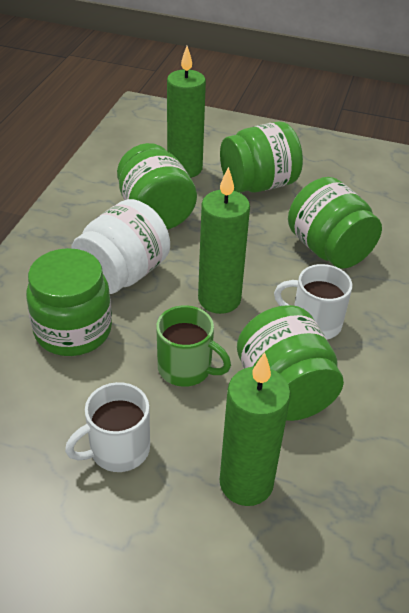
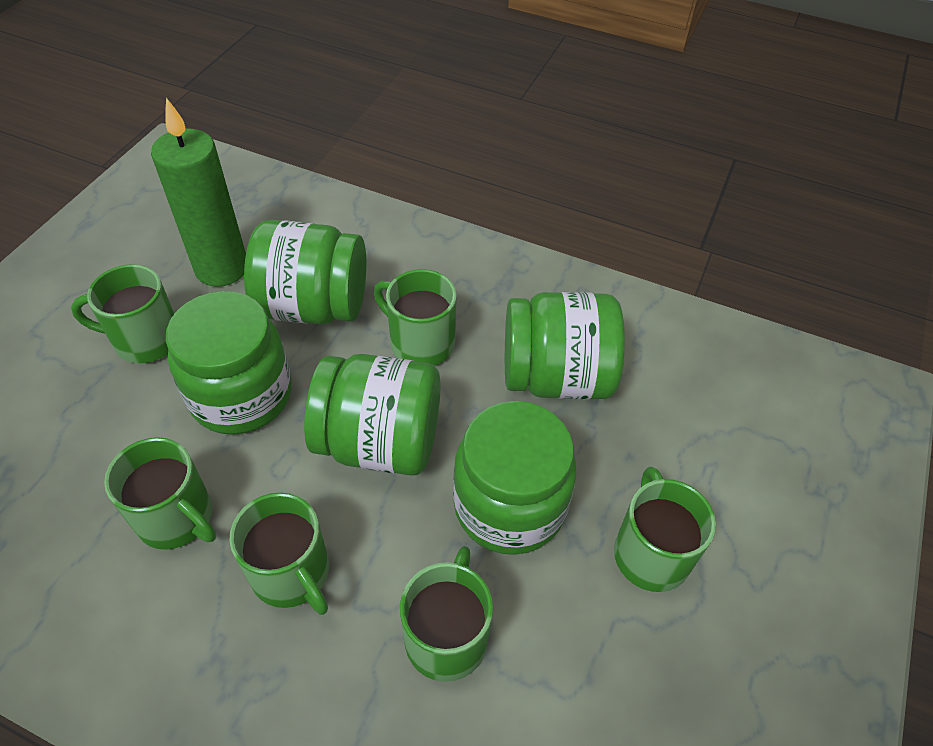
green candle: 3 -> 1
green mug: 1 -> 6
white jar: 1 -> 0
white mug: 2 -> 0

